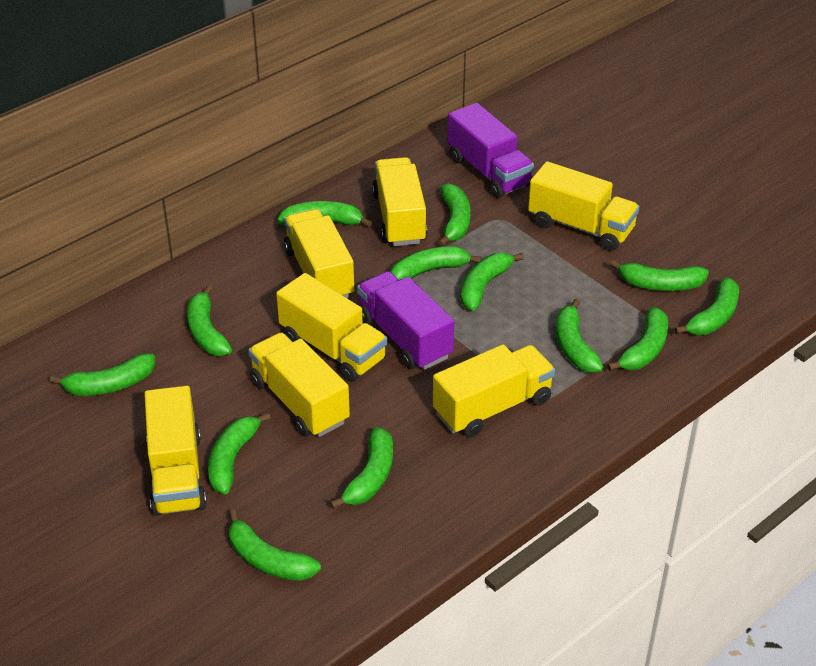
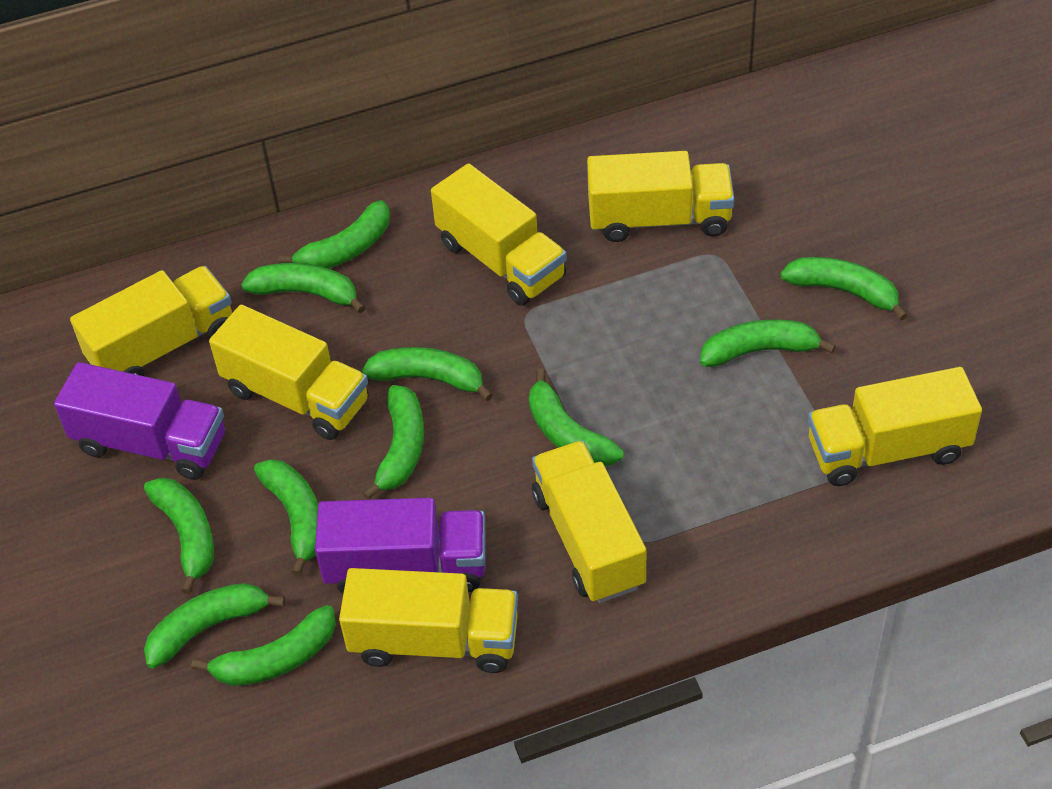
green banana: 13 -> 11

